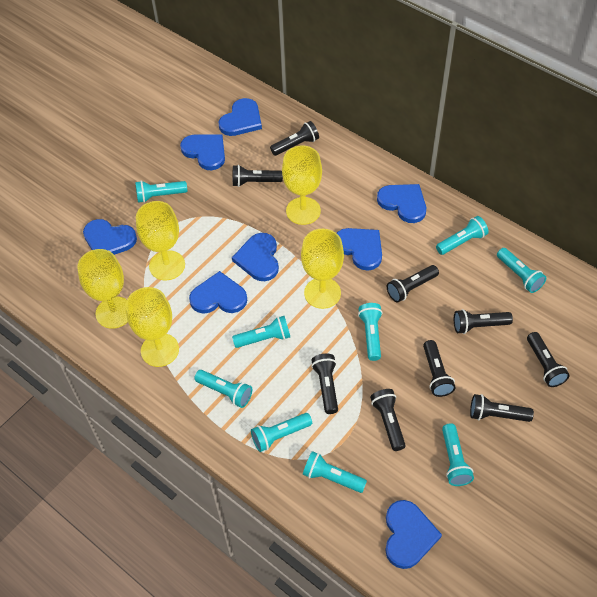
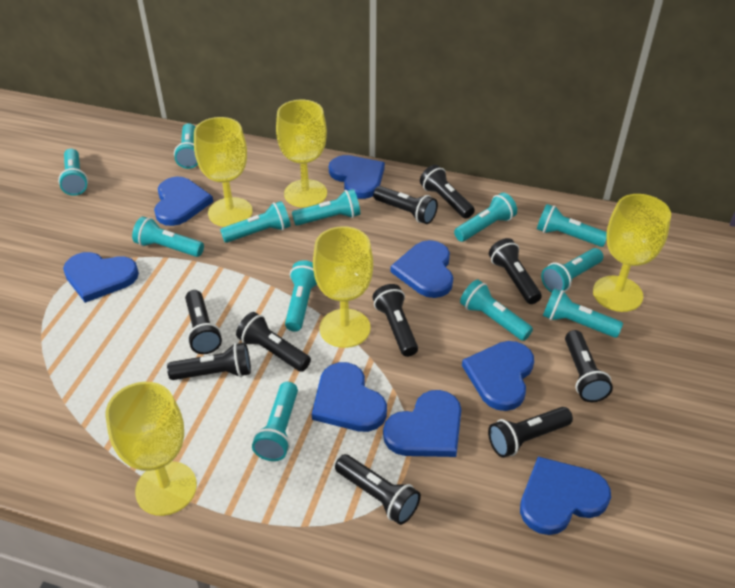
black flashlight: 9 -> 10
turquoise flashlight: 9 -> 12

